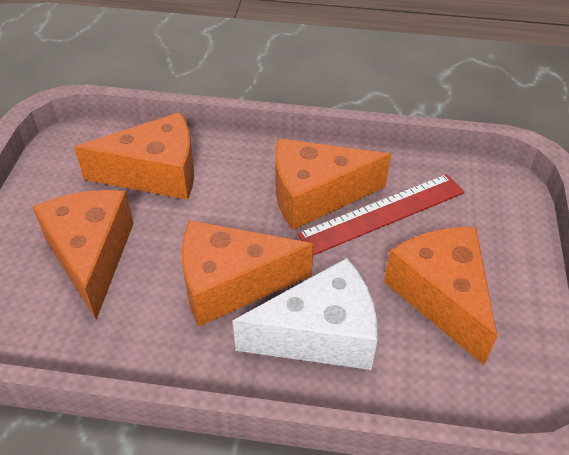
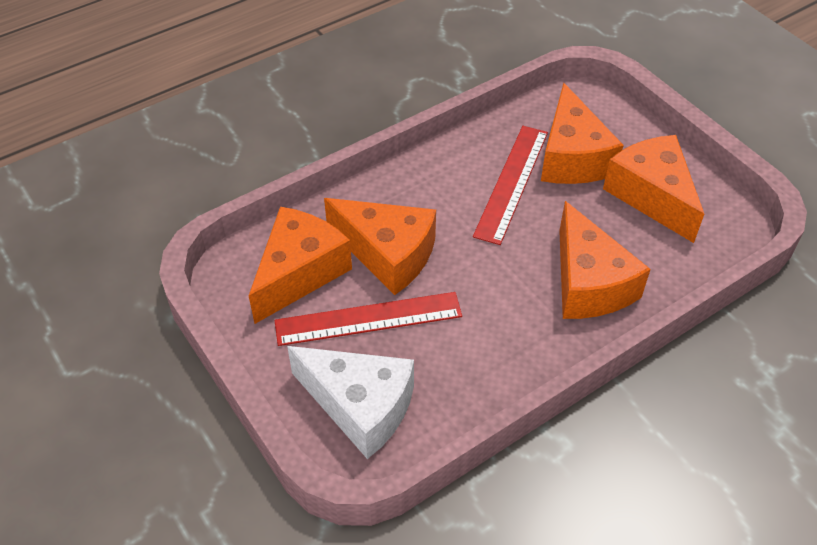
red ruler: 1 -> 2

